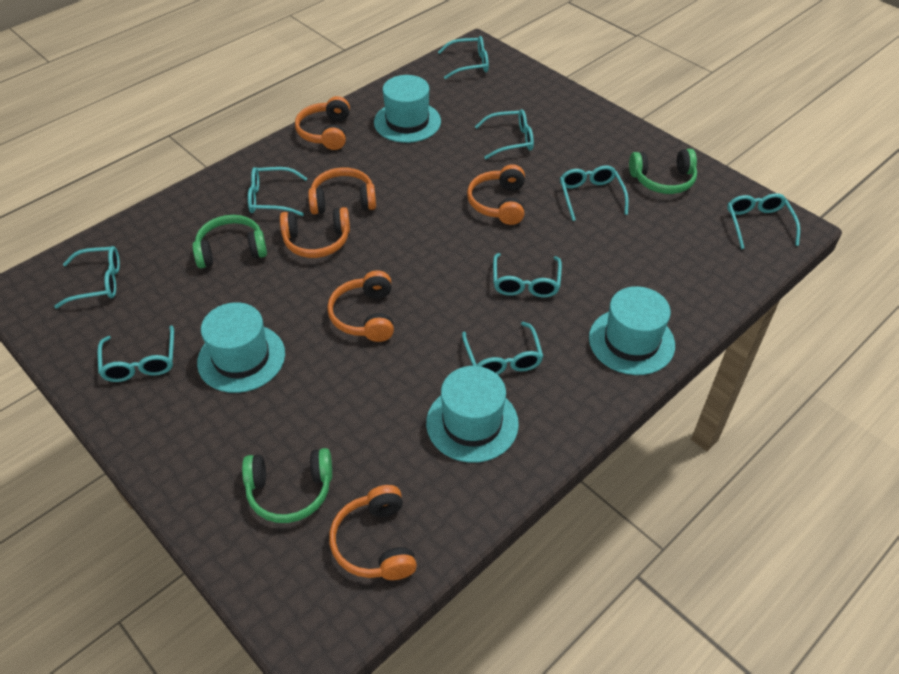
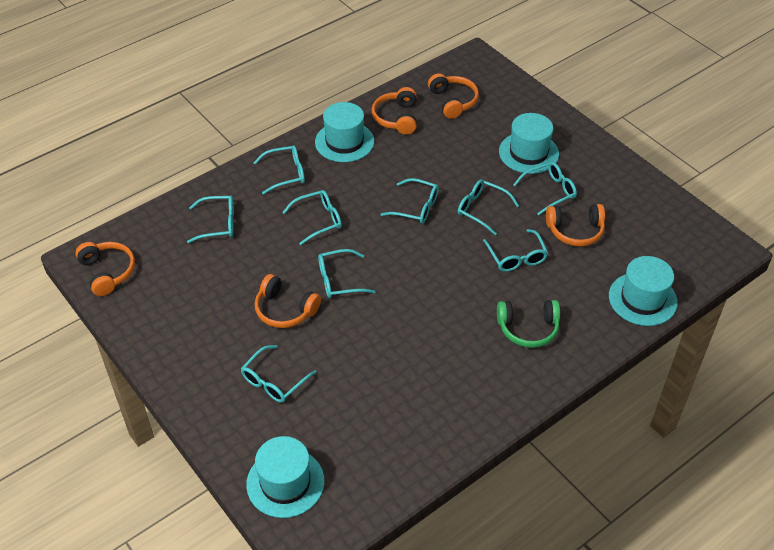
green headphones: 3 -> 1
orange headphones: 6 -> 5

